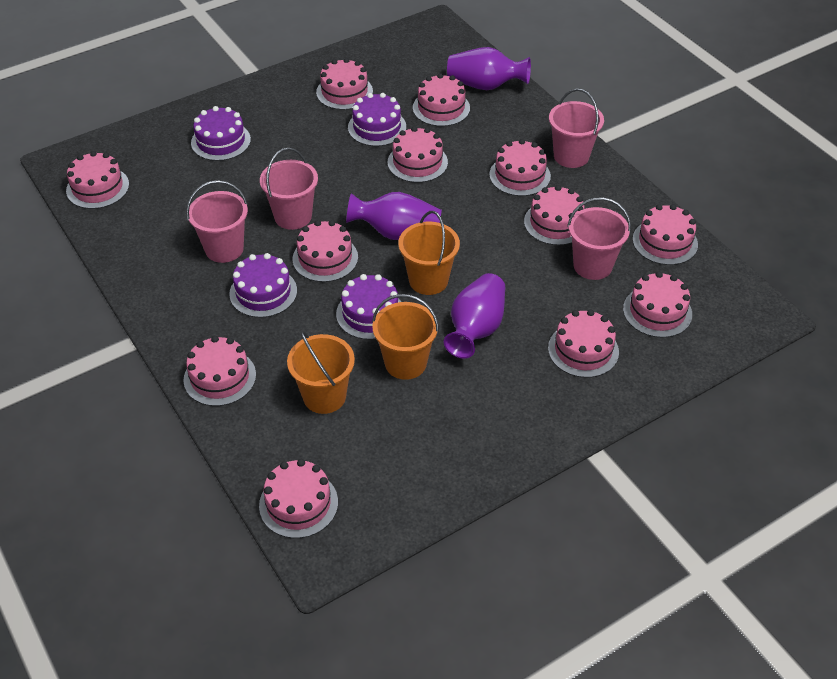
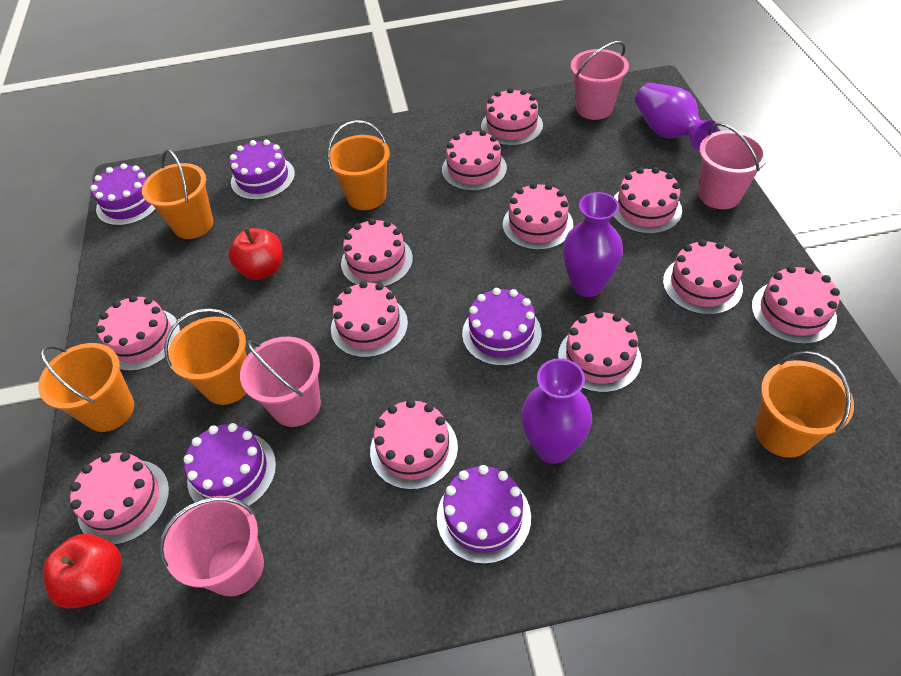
orange bucket: 3 -> 5
purple cake: 4 -> 5
red apple: 0 -> 2

